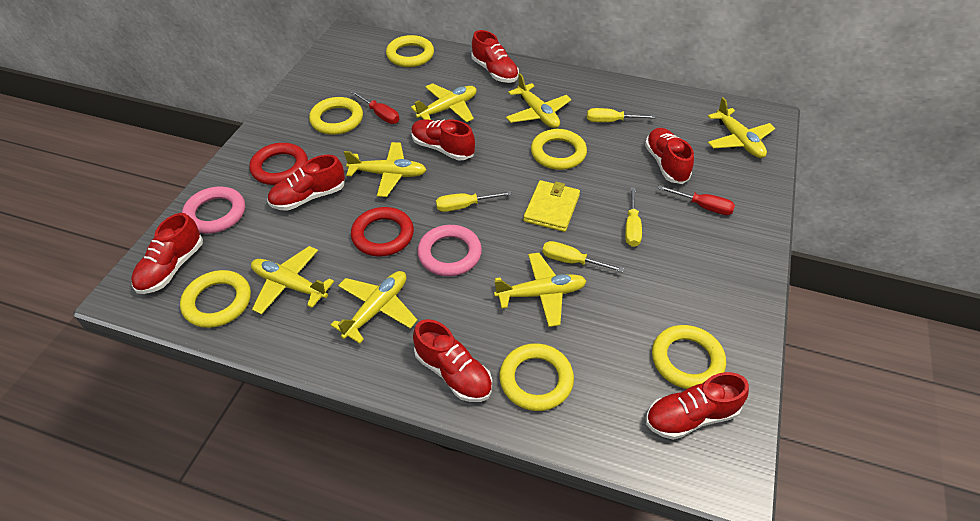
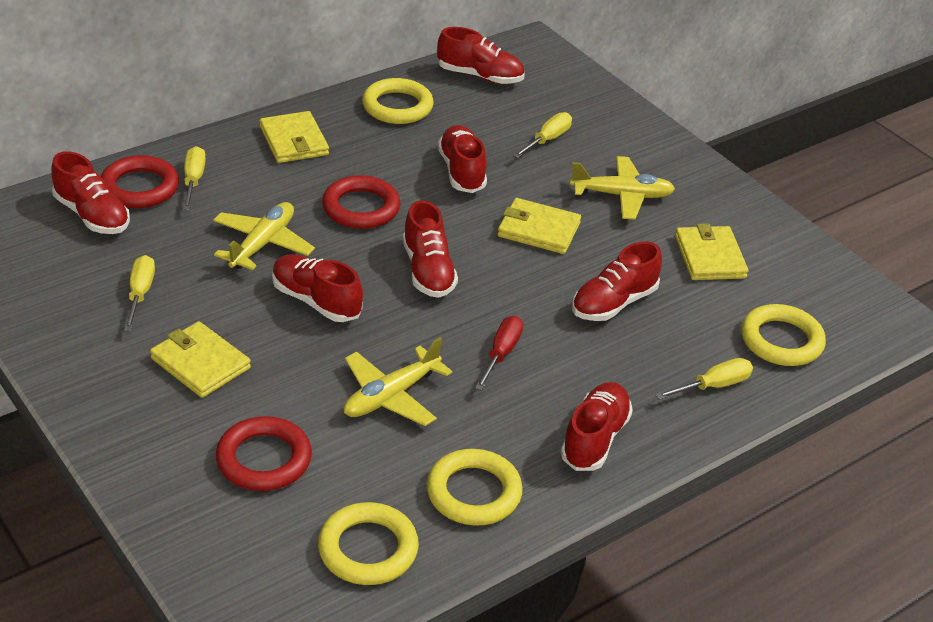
pink ring: 2 -> 0
red ring: 2 -> 3
red screwdriver: 2 -> 1
yellow plane: 7 -> 3
yellow ring: 6 -> 4
yellow wallet: 1 -> 4

